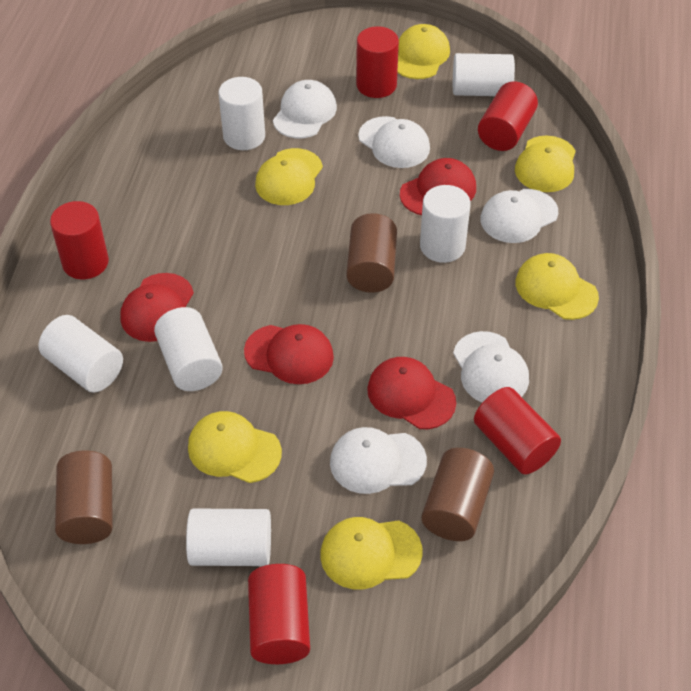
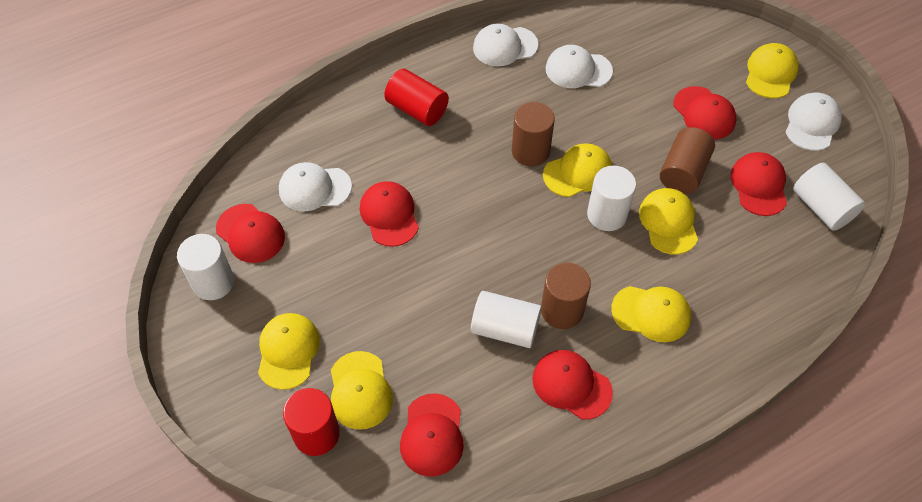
red cap: 4 -> 6
red cylinder: 5 -> 2
white cap: 5 -> 4
white cylinder: 6 -> 4

